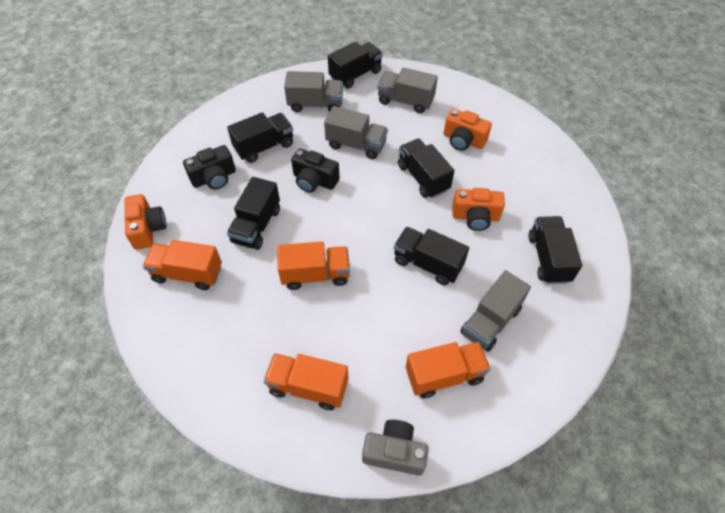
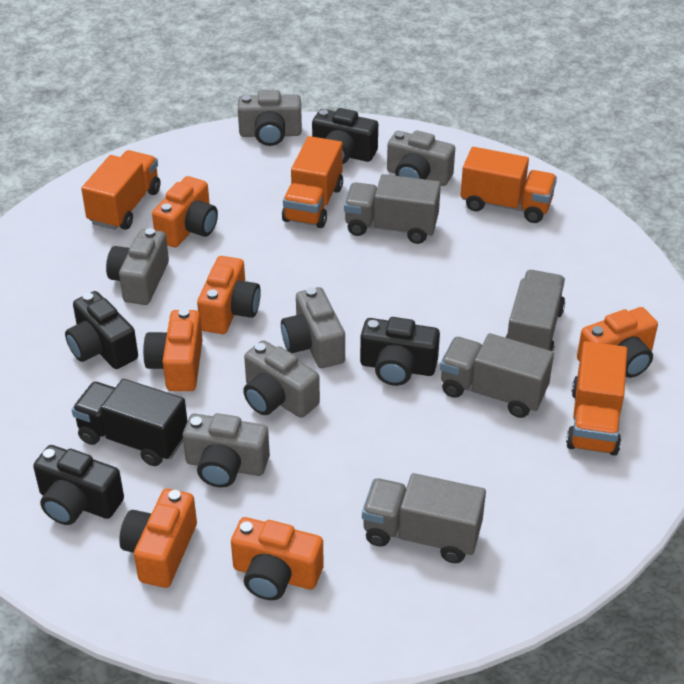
black camera: 2 -> 4
black truck: 6 -> 1
grey camera: 1 -> 6
orange camera: 3 -> 6

